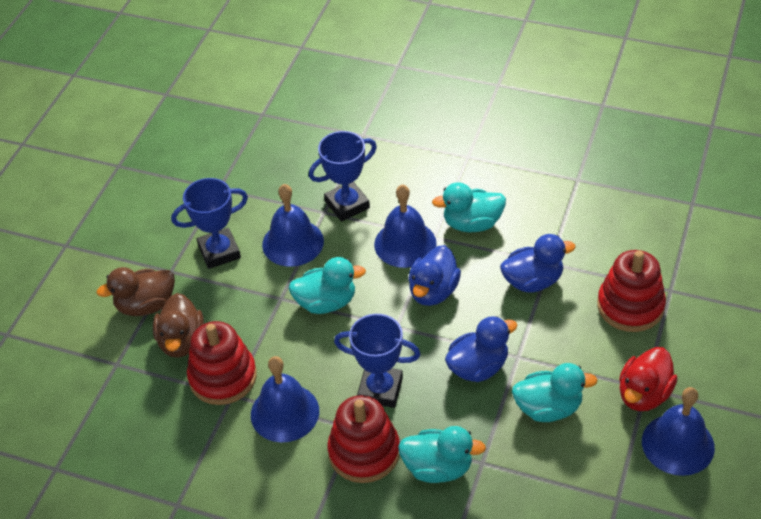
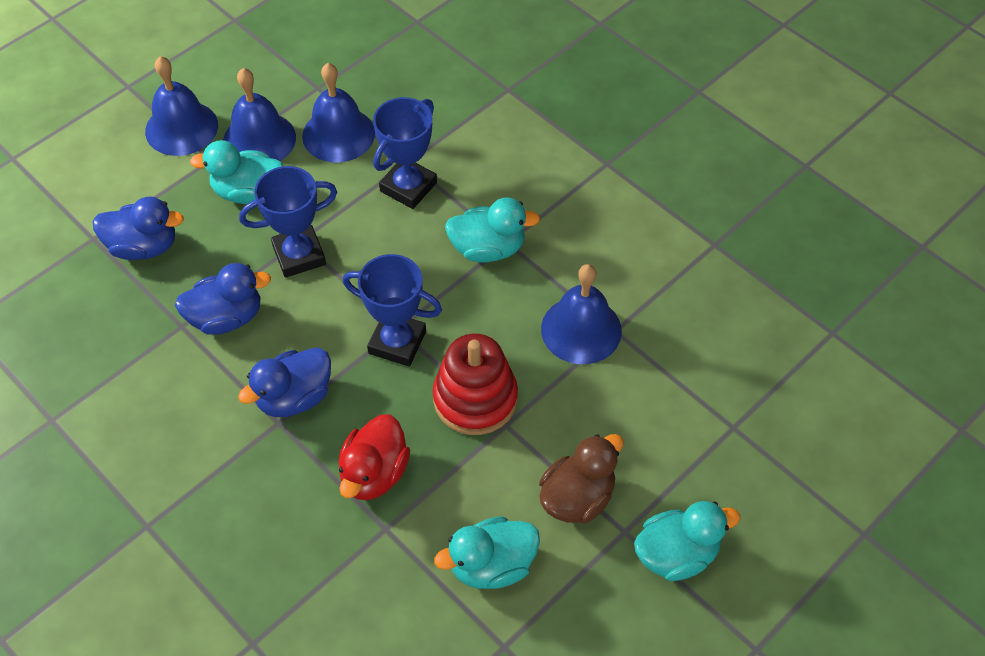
brown duck: 2 -> 1
red stacking toy: 3 -> 1

